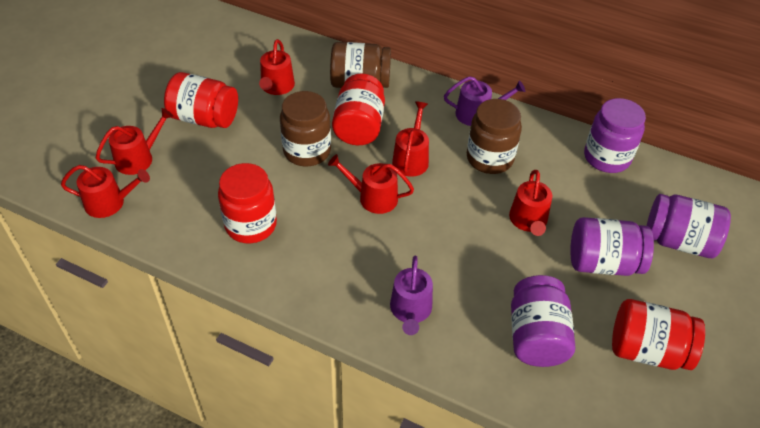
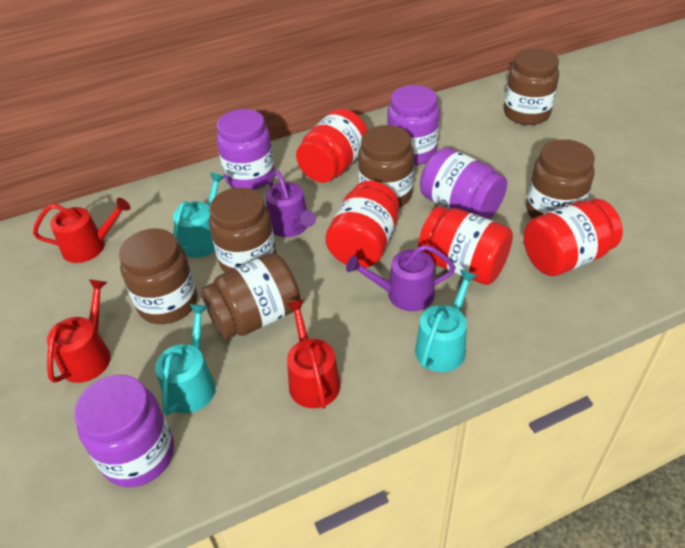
brown jar: 3 -> 6
red watering can: 6 -> 3
turquoise watering can: 0 -> 3

